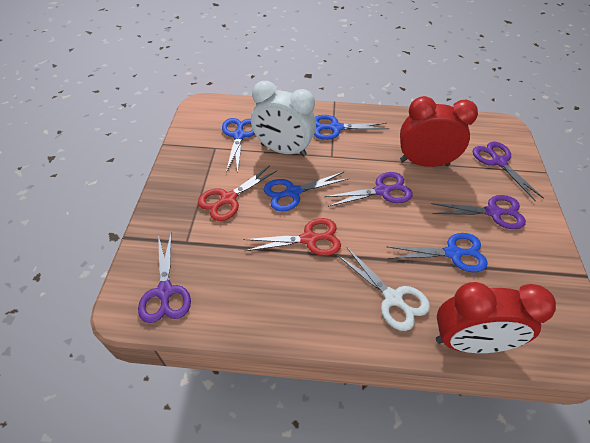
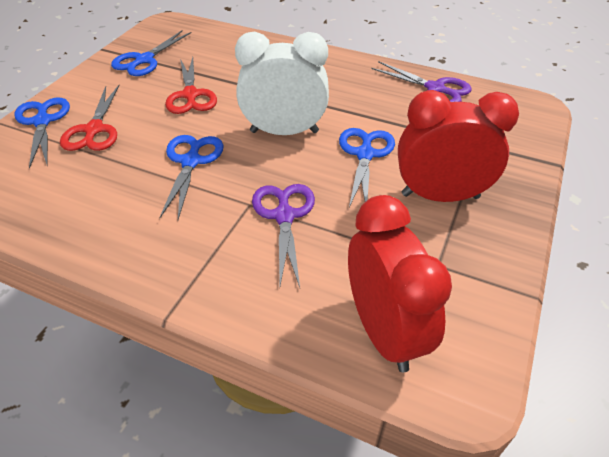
purple scissors: 4 -> 2
white scissors: 1 -> 0

